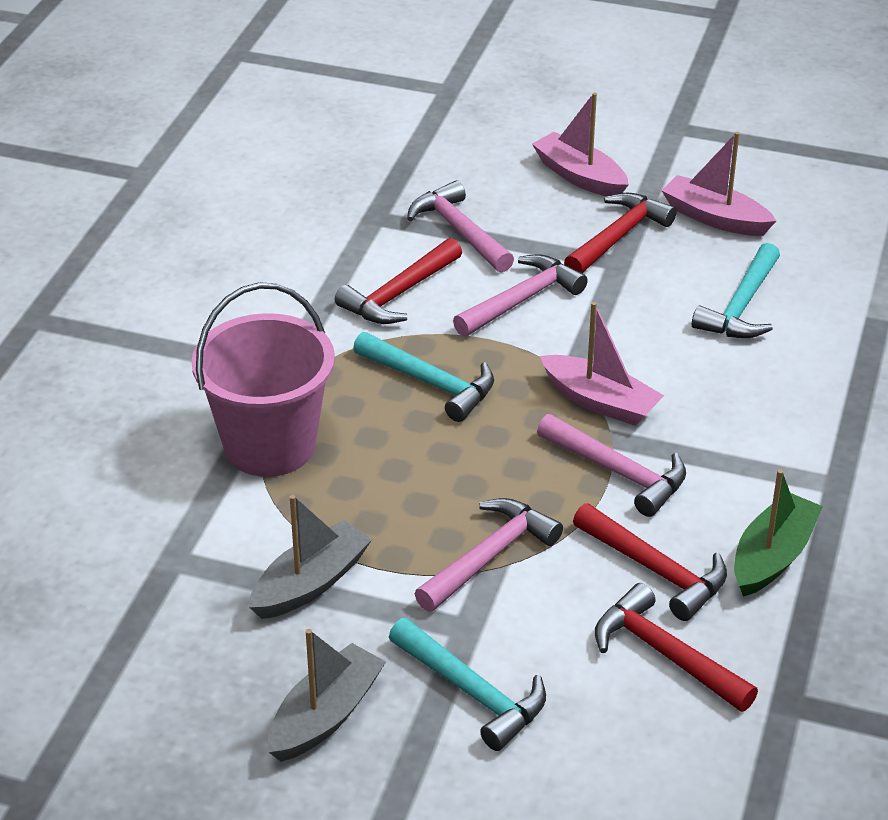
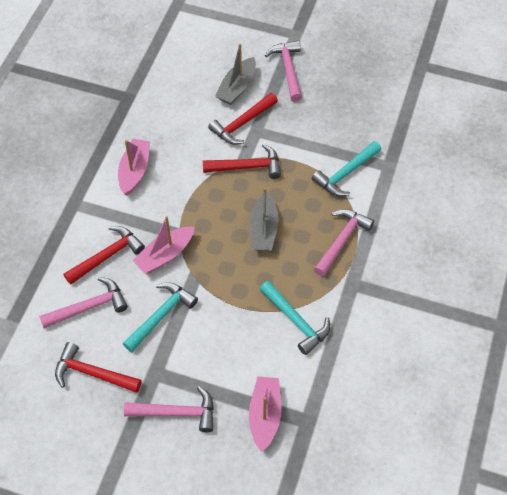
green boat: 1 -> 0
pink bucket: 1 -> 0

